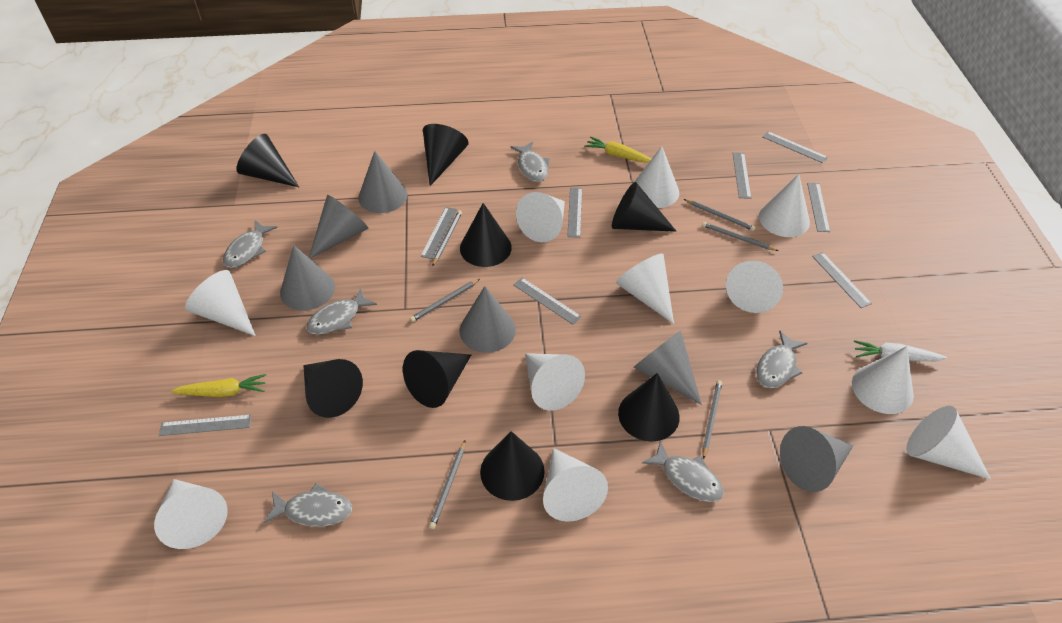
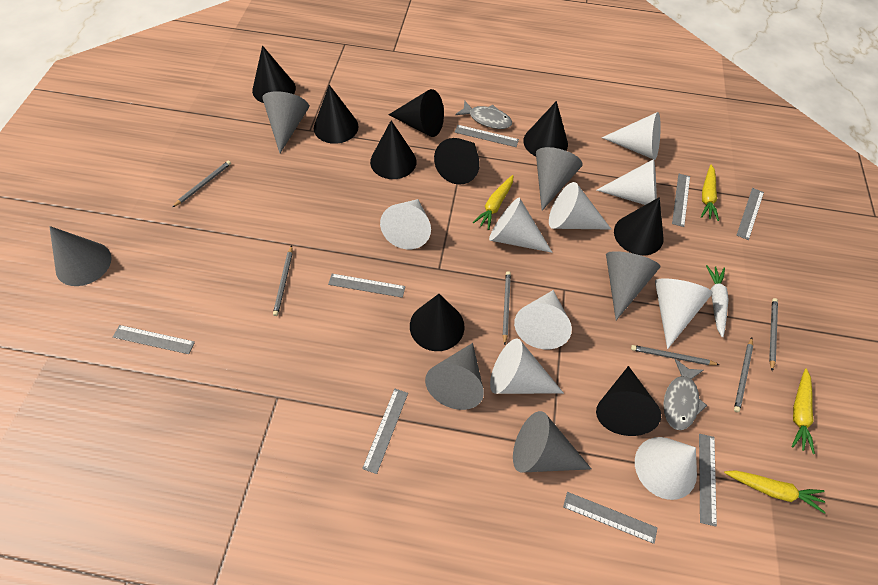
black cone: 8 -> 9
grey fish: 6 -> 2
white cone: 11 -> 9
yellow carrot: 2 -> 4

